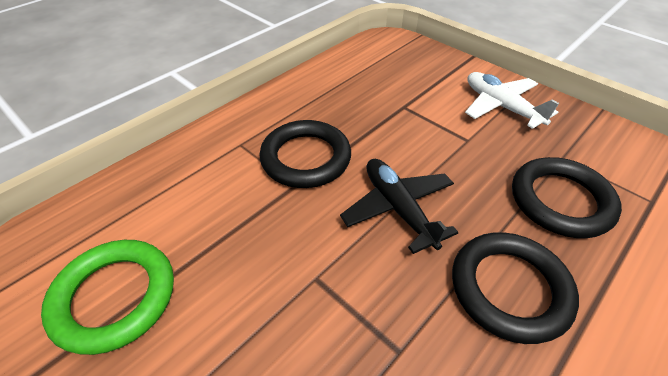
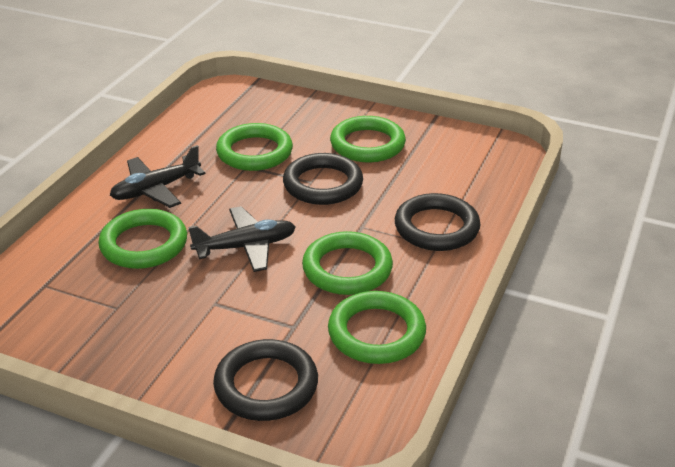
black plane: 1 -> 2
green ring: 1 -> 5
white plane: 1 -> 0

